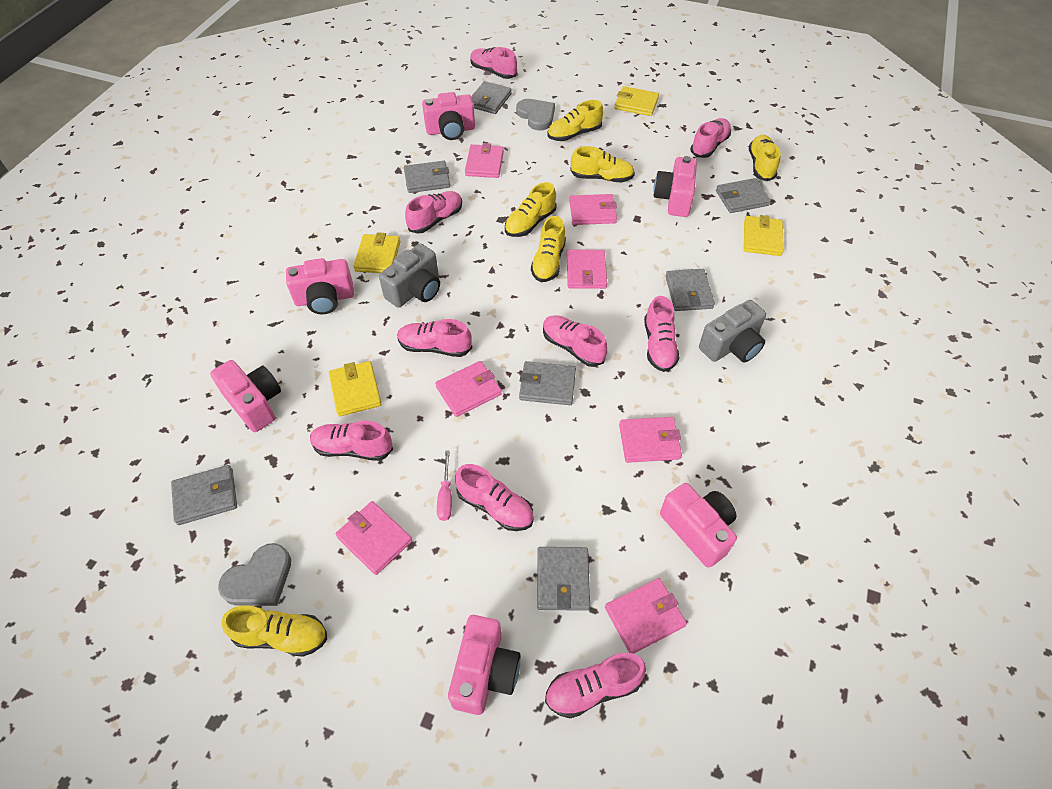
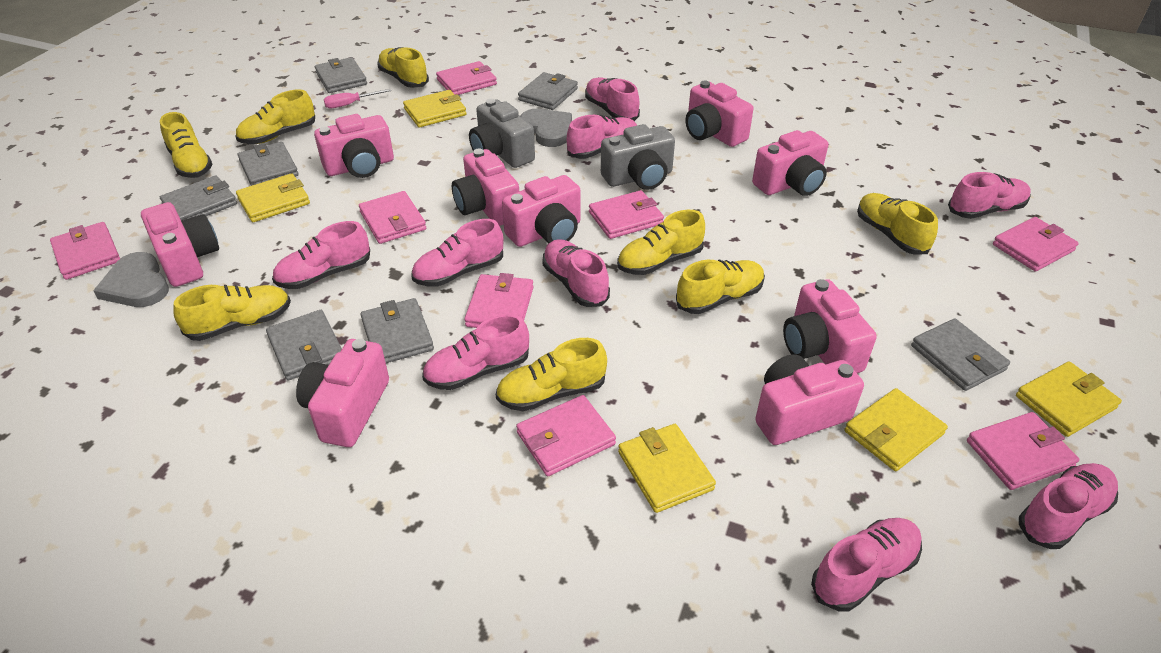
pink camera: 6 -> 9
pink wallet: 7 -> 8
yellow shoe: 6 -> 8
yellow wallet: 4 -> 5

